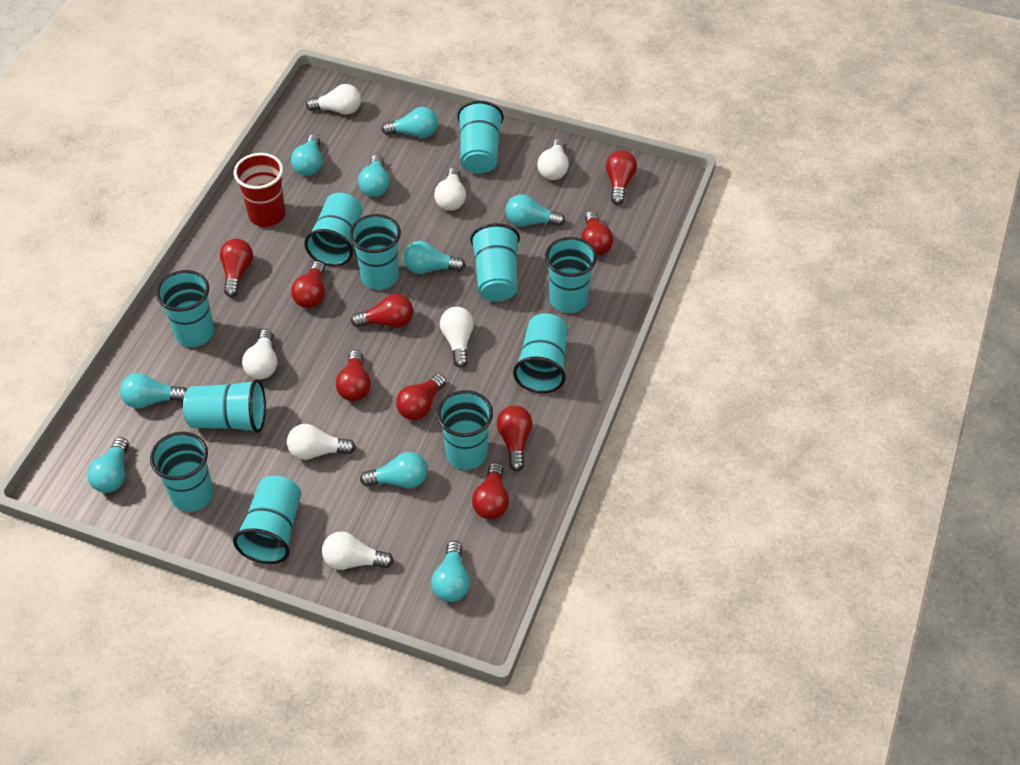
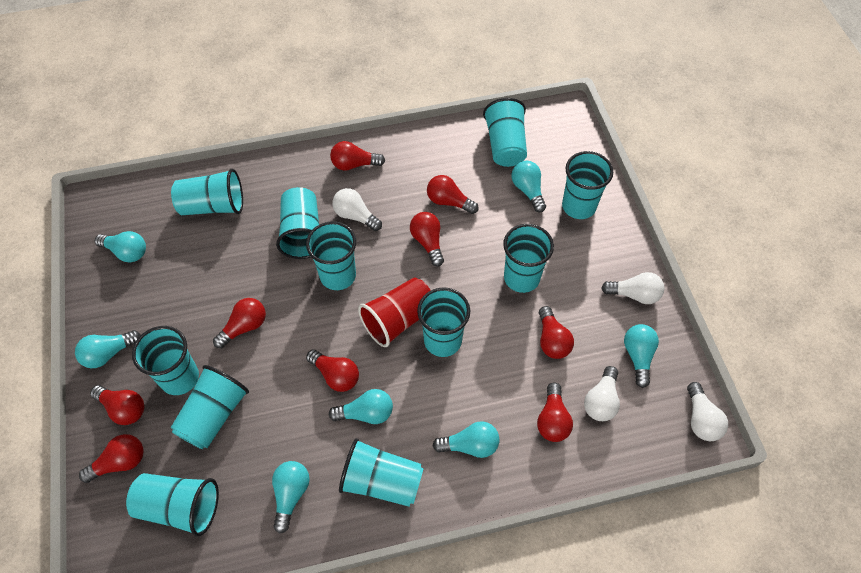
turquoise light bulb: 9 -> 7
white light bulb: 7 -> 4

